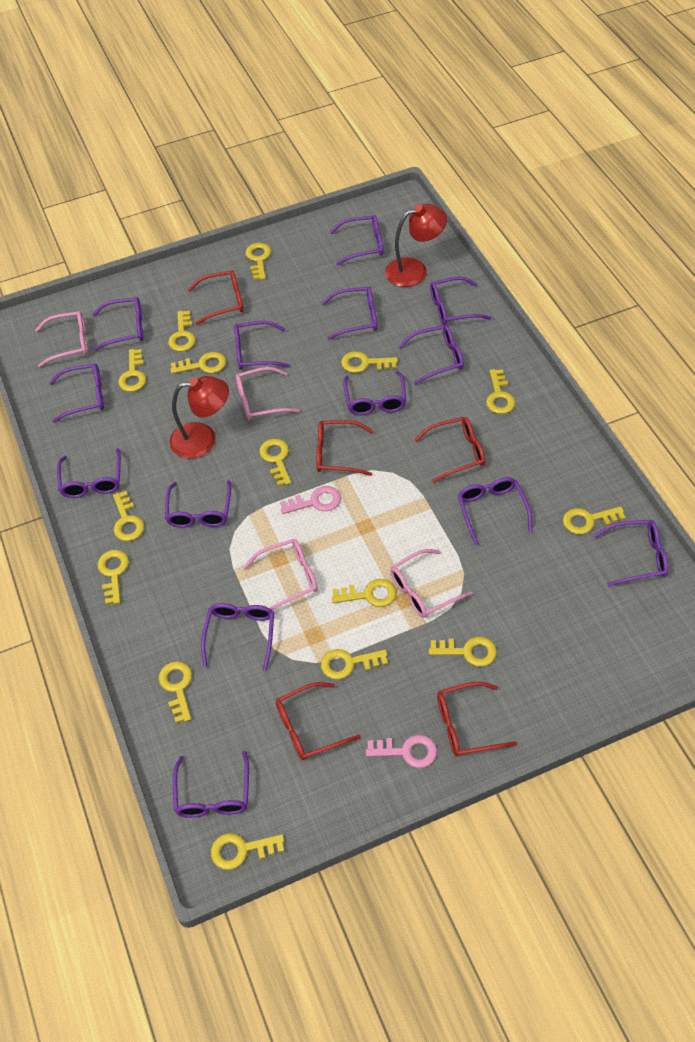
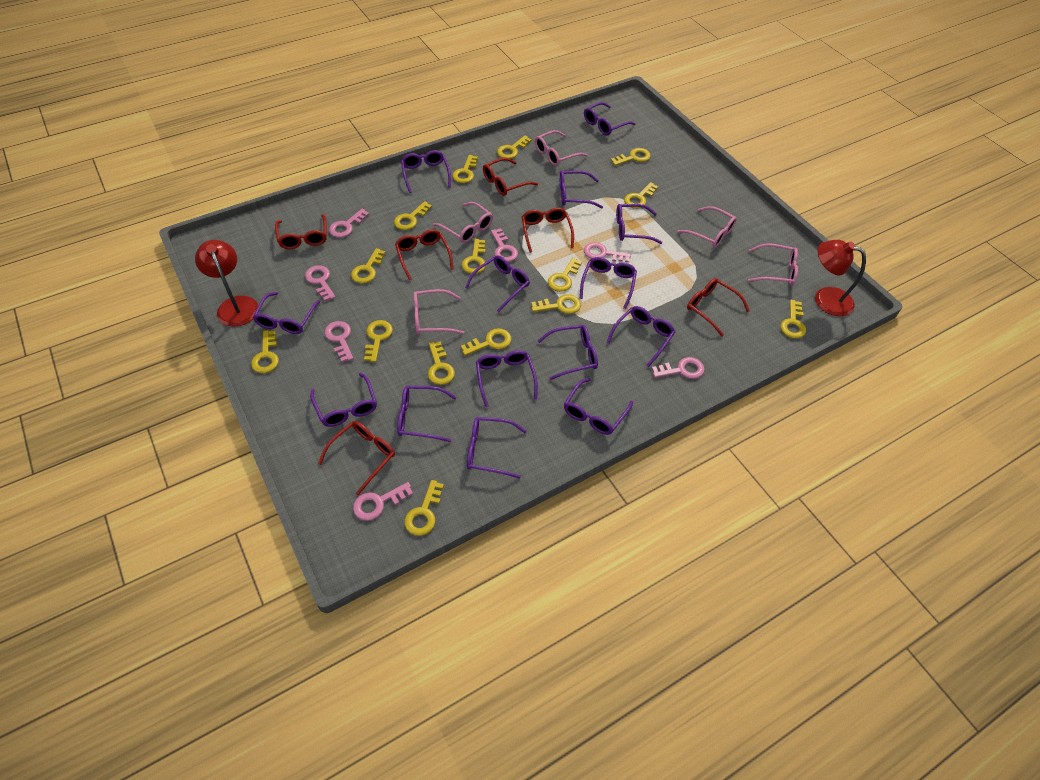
pink glasses: 4 -> 5
pink key: 2 -> 7
red glasses: 5 -> 6

